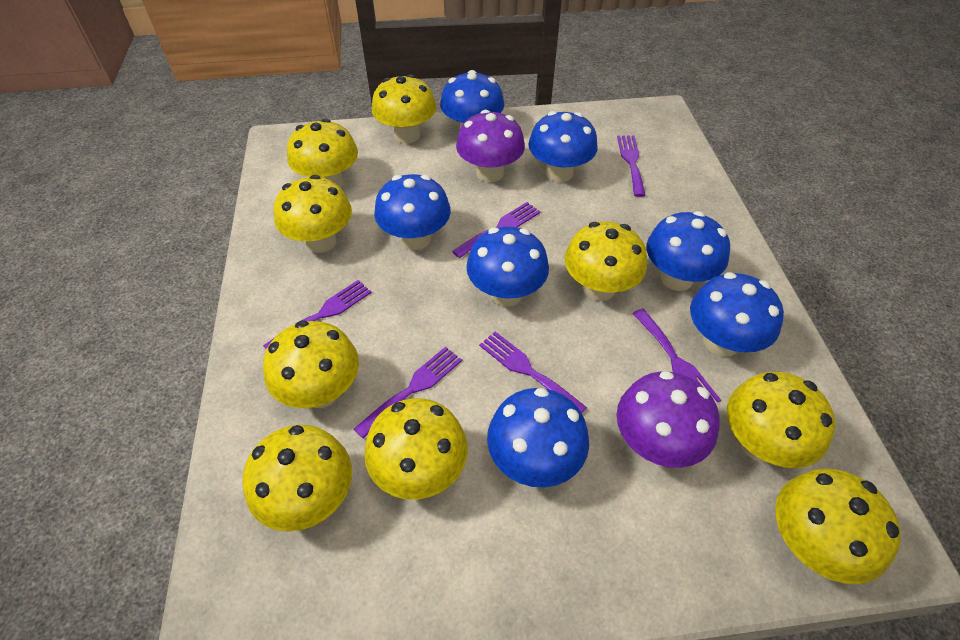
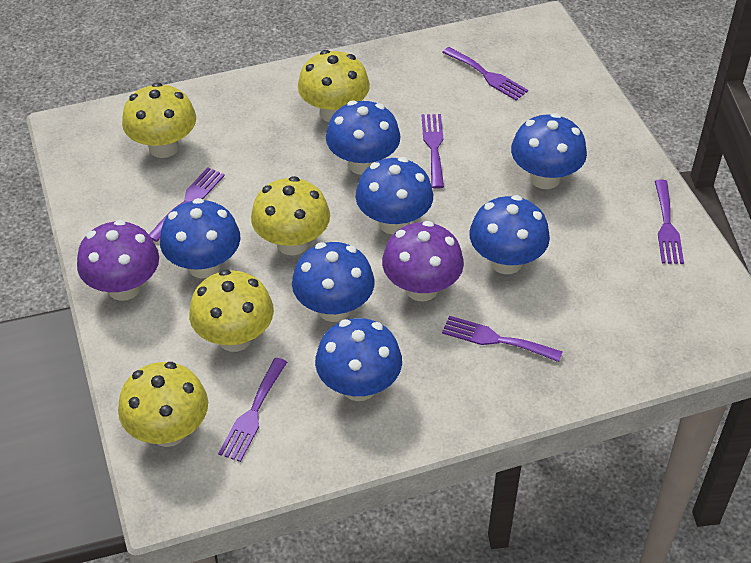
yellow mushroom: 9 -> 5

